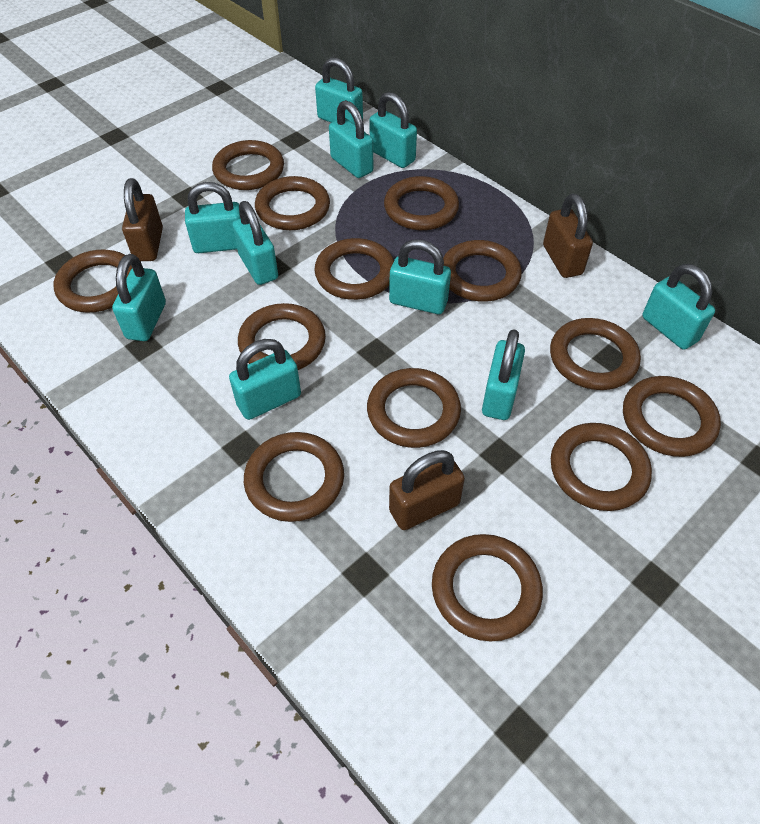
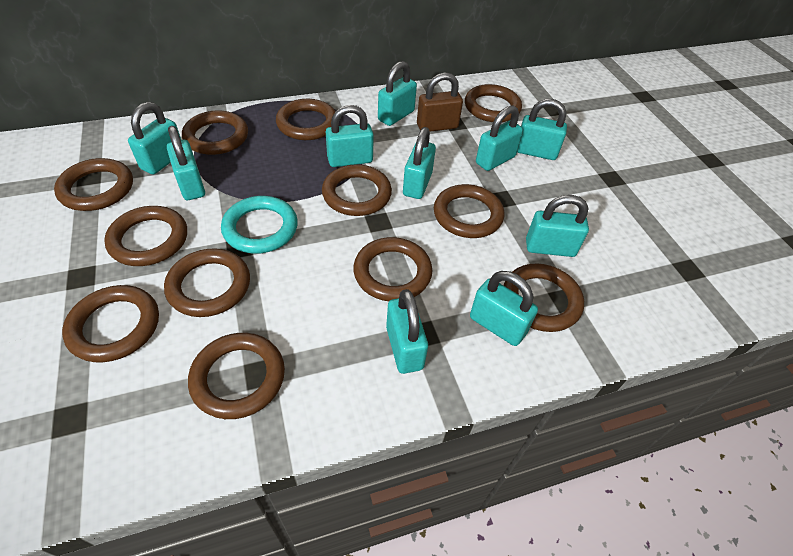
brown padlock: 3 -> 1
brown ring: 13 -> 12
turquoise ring: 0 -> 1

